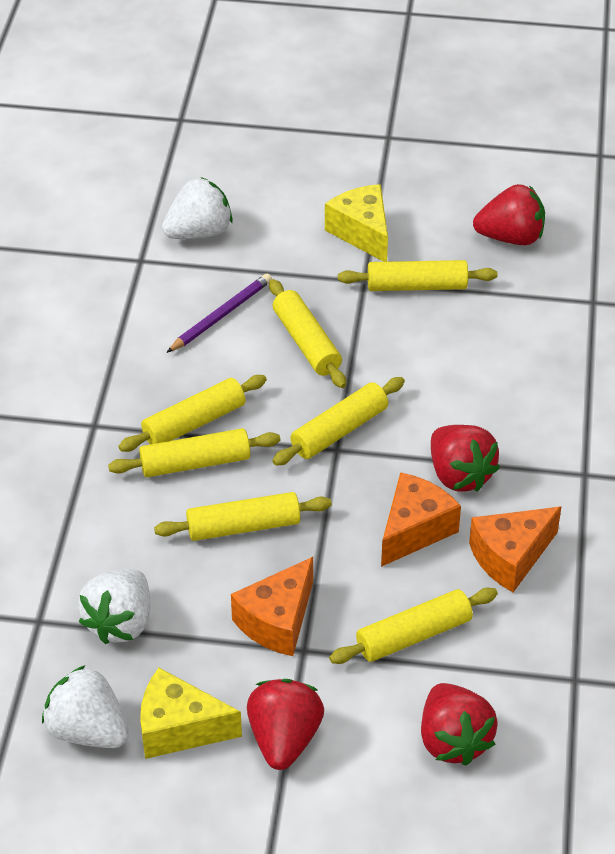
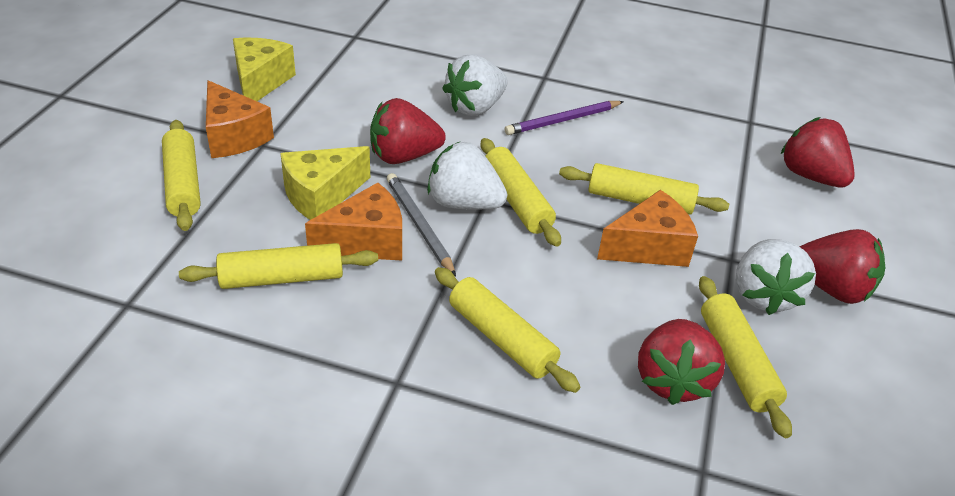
grey pencil: 0 -> 1
yellow rolling pin: 7 -> 6

